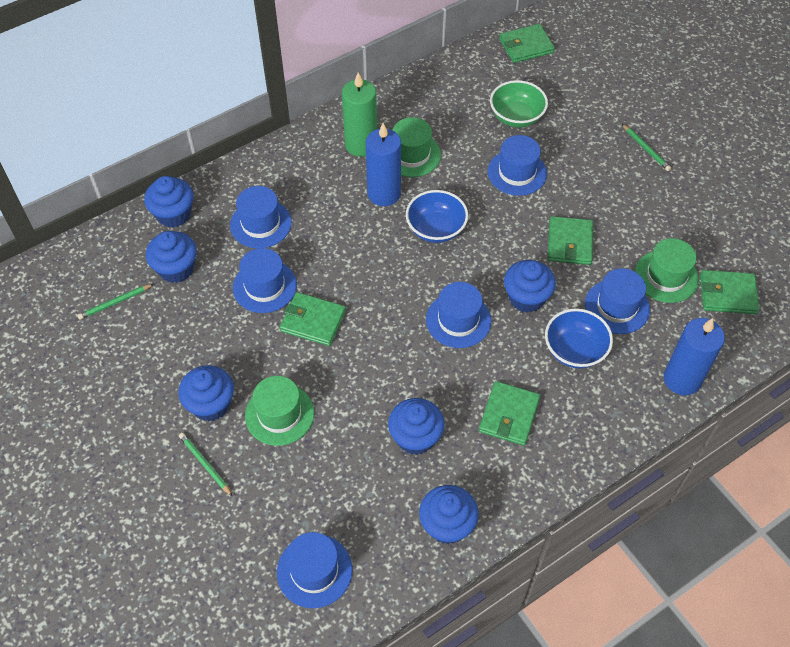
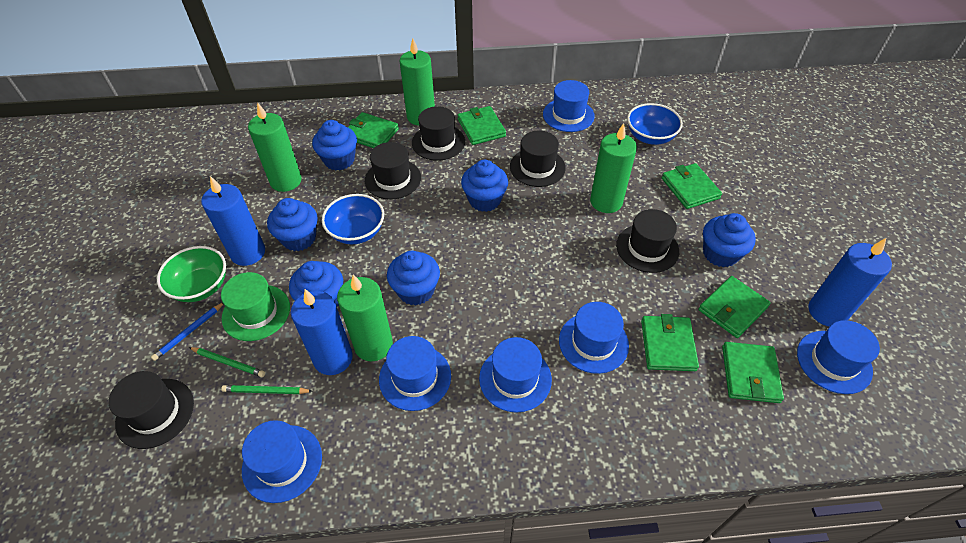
black hat: 0 -> 5
blue candle: 2 -> 3
blue pencil: 0 -> 1
green candle: 1 -> 4
green hat: 3 -> 1
green pencil: 3 -> 2
green wallet: 5 -> 6

